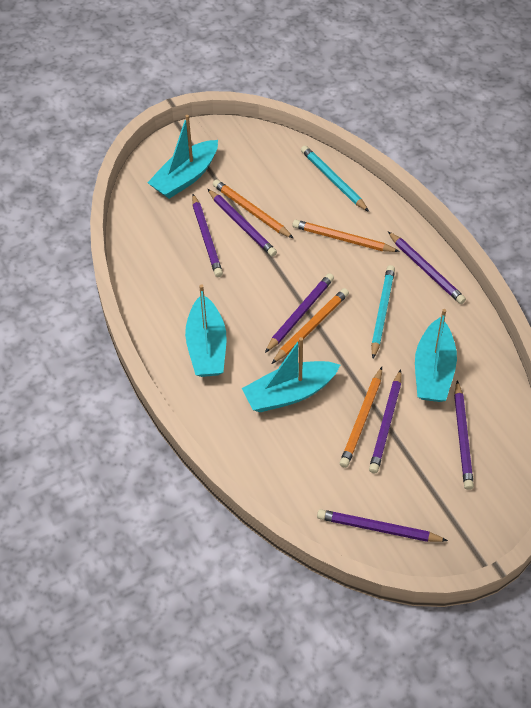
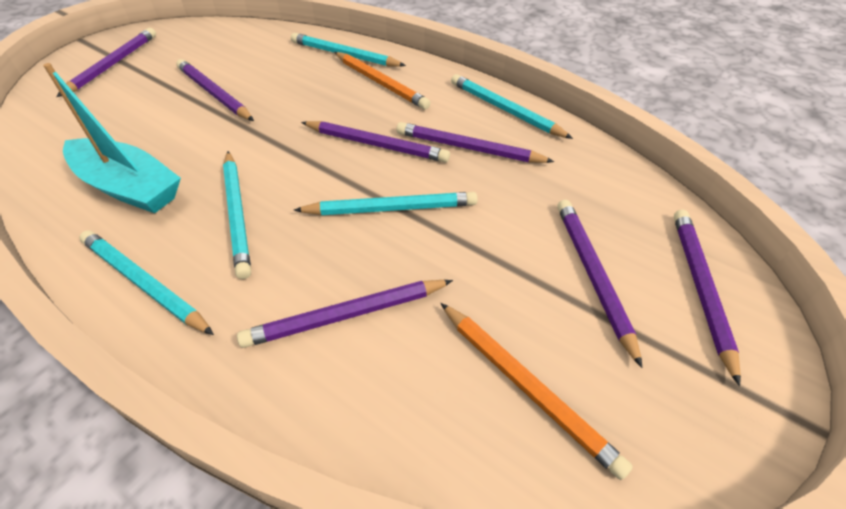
orange pencil: 4 -> 2
turquoise boat: 4 -> 1
turquoise pencil: 2 -> 5

